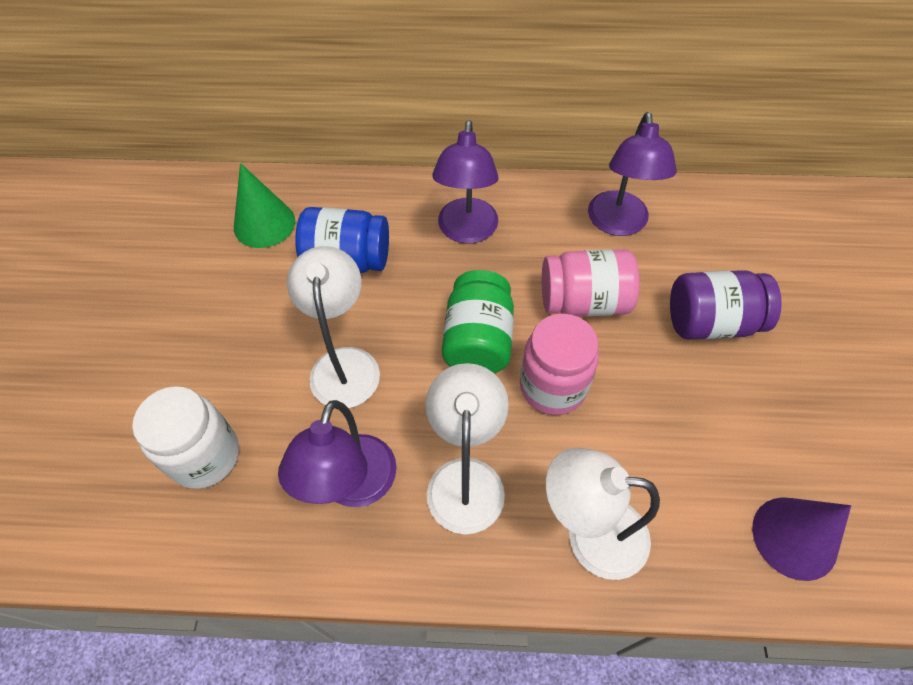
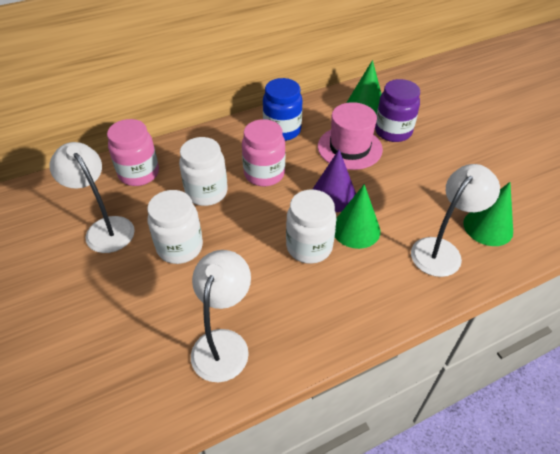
green cone: 1 -> 3
green jar: 1 -> 0
pink hat: 0 -> 1
purple lamp: 3 -> 0
white jar: 1 -> 3

